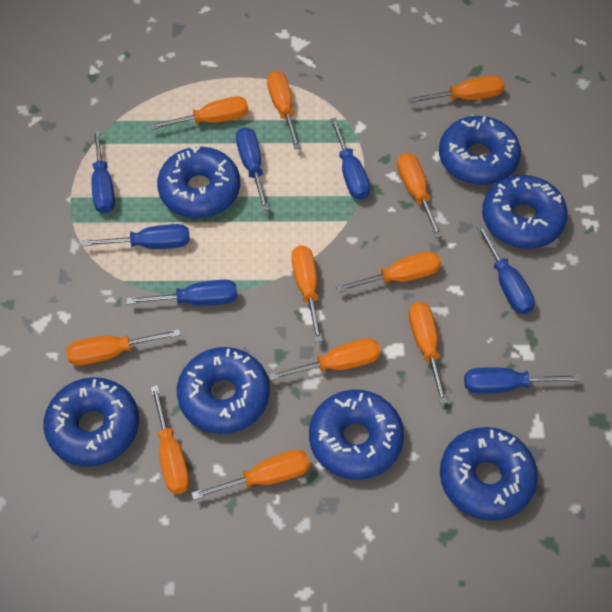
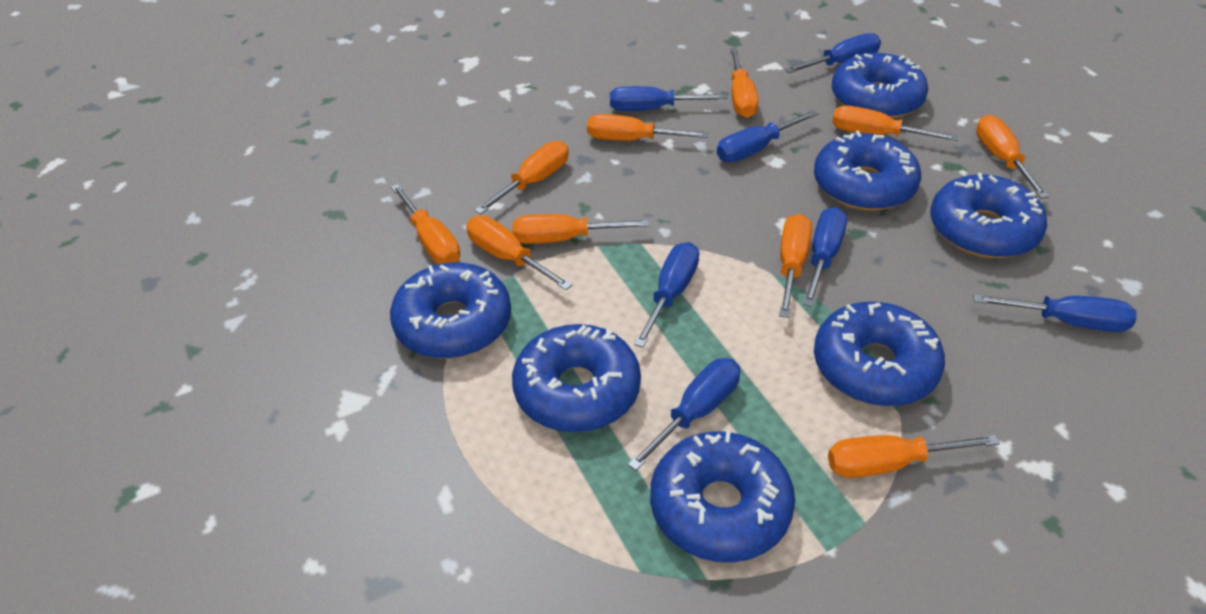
orange screwdriver: 11 -> 10

